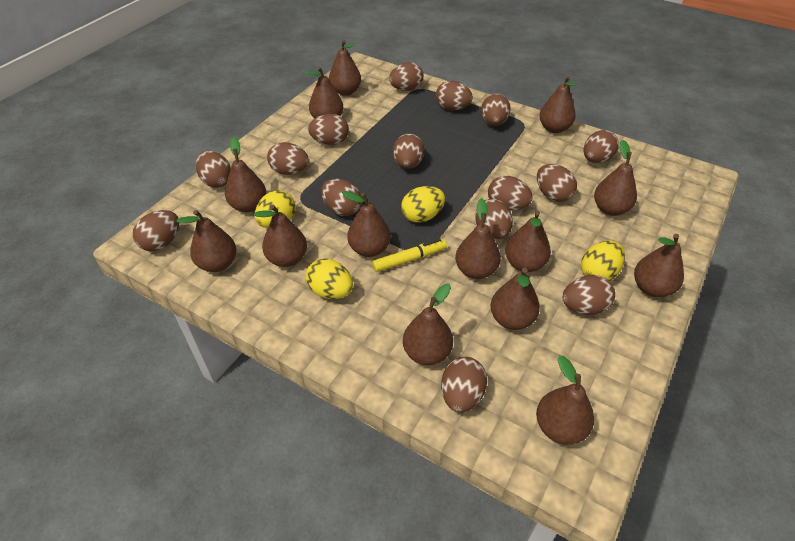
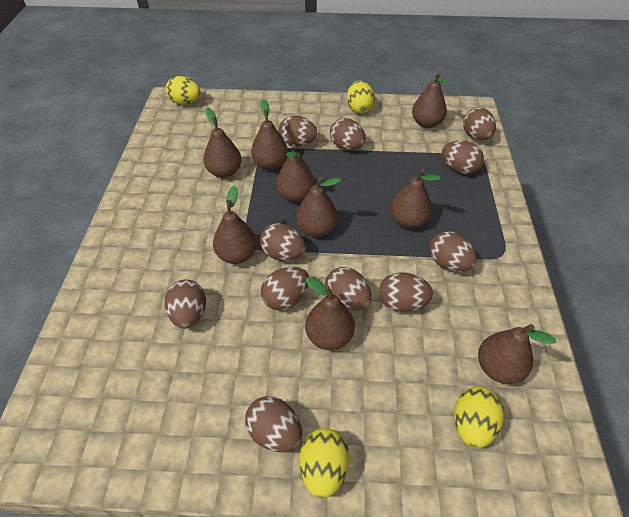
brown egg: 15 -> 11
brown pear: 14 -> 9
yellow marker: 1 -> 0

